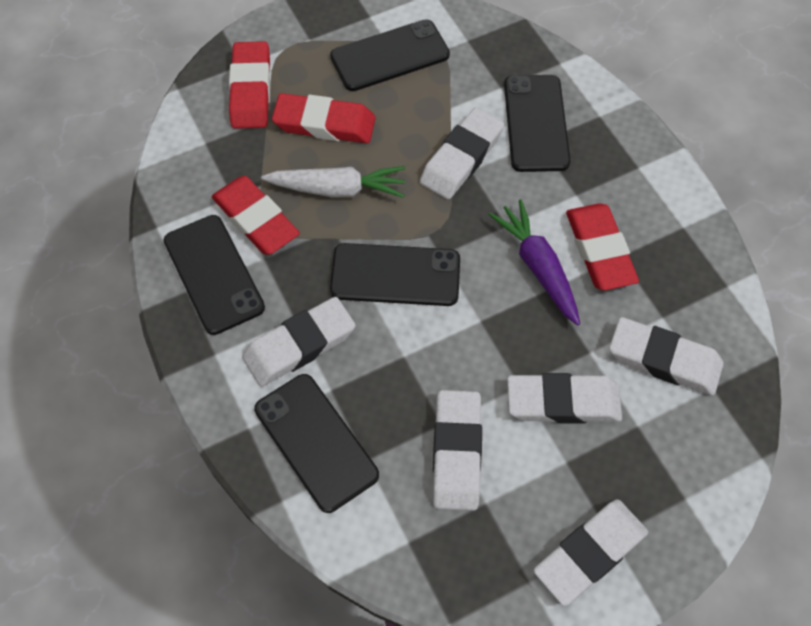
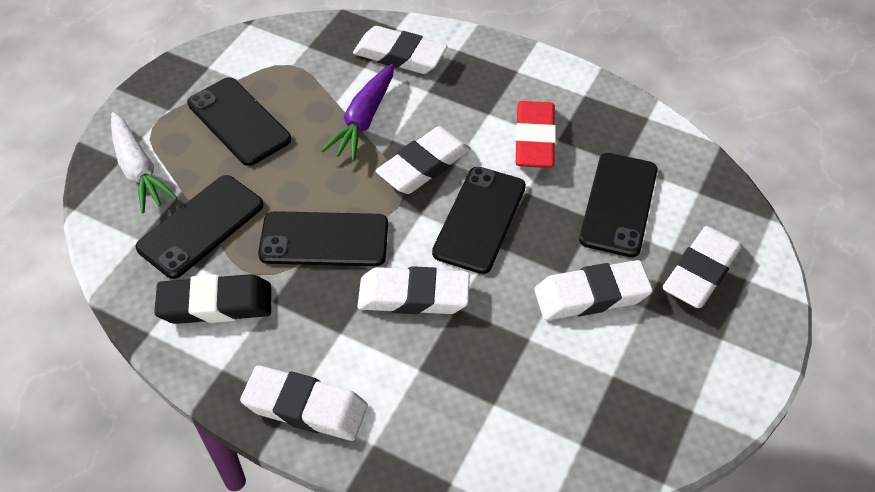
black eraser: 0 -> 1
red eraser: 4 -> 1

